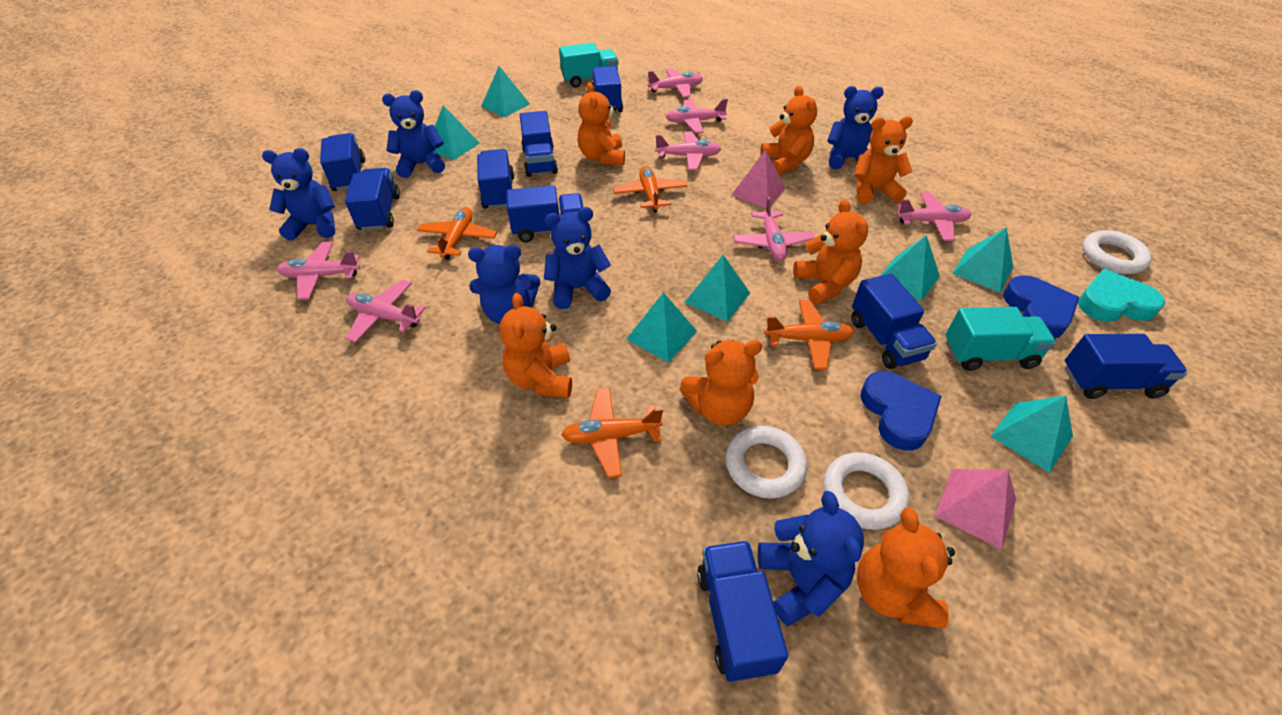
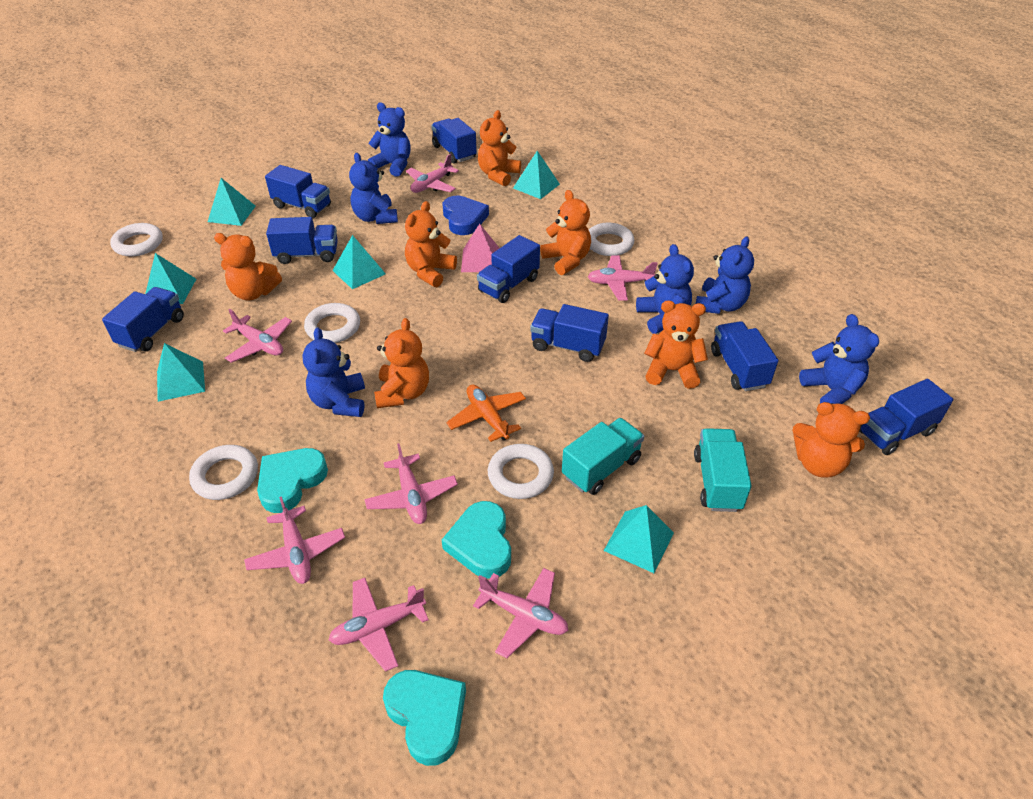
blue heart: 2 -> 1
blue truck: 9 -> 8
orange plane: 4 -> 1
pink pyramid: 2 -> 1
turquoise heart: 1 -> 3
turquoise pyramid: 7 -> 6
white ring: 3 -> 5

